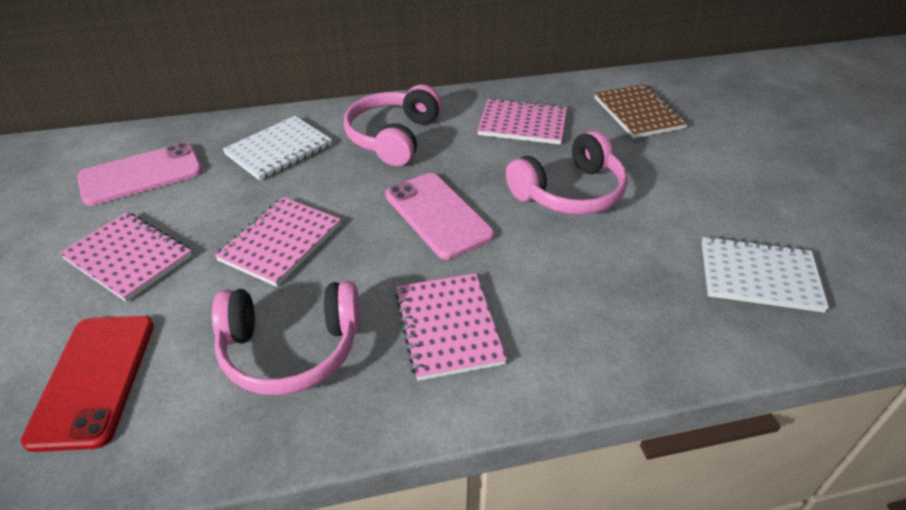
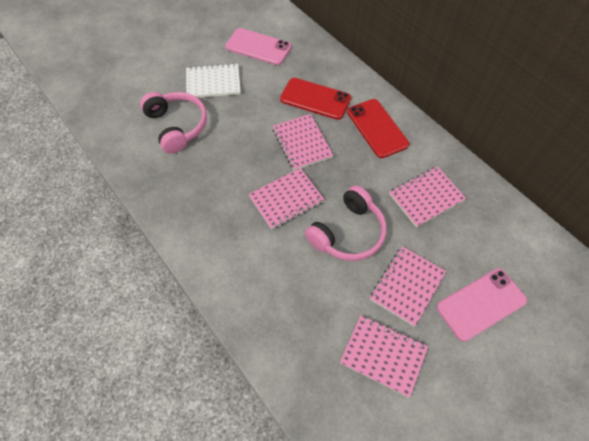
brown notebook: 1 -> 0
pink headphones: 3 -> 2
pink notebook: 4 -> 5
red phone: 1 -> 2
white notebook: 2 -> 1

